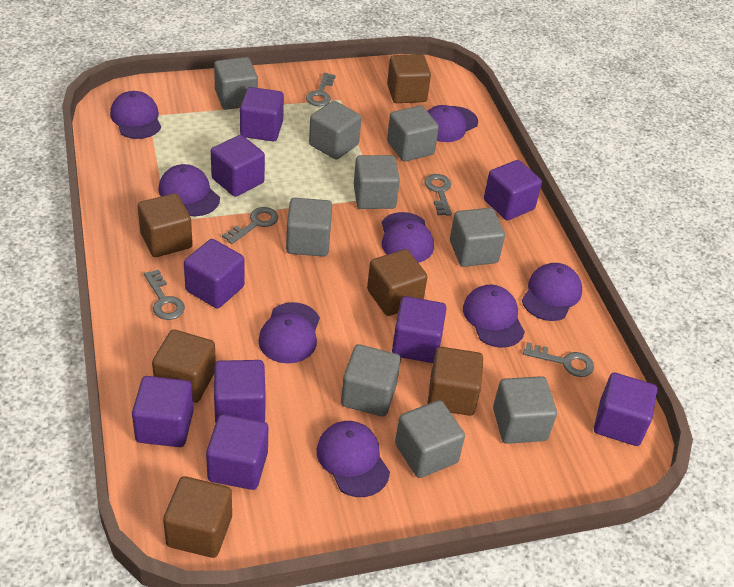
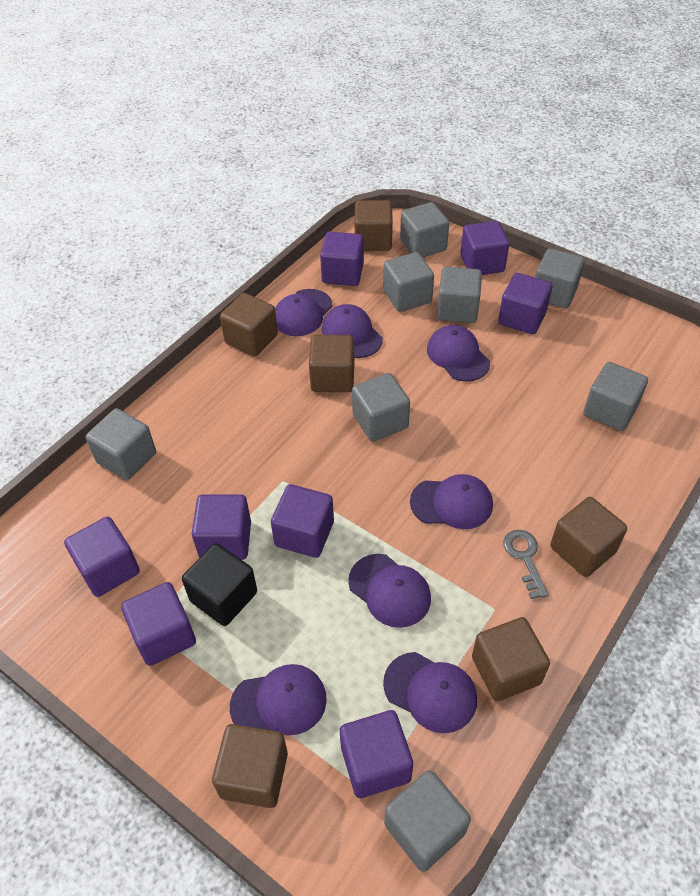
black cube: 0 -> 1
grey cube: 9 -> 8
grey key: 5 -> 1
purple cap: 8 -> 7
purple cube: 9 -> 8

